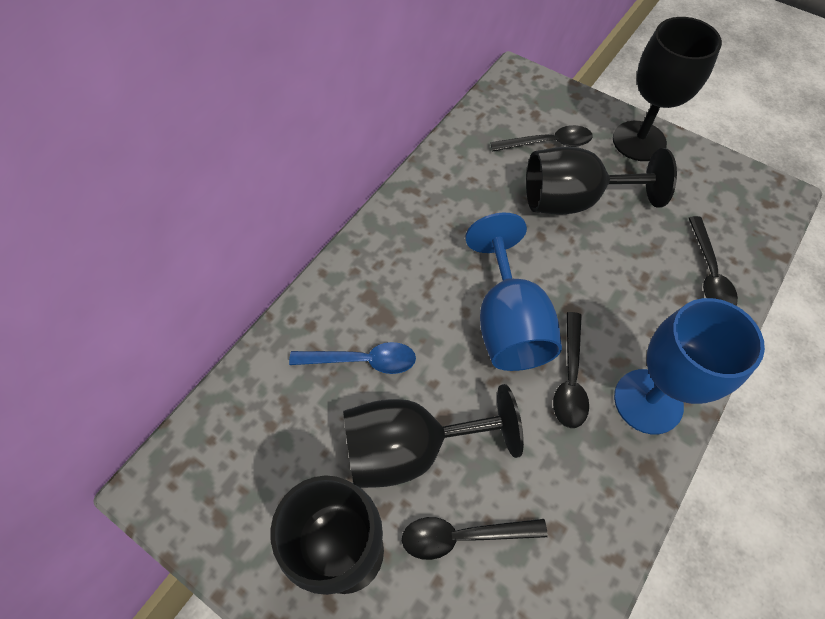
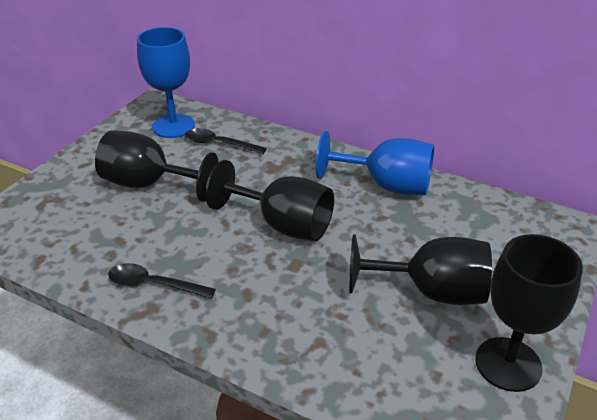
black spoon: 4 -> 2
blue spoon: 1 -> 0

